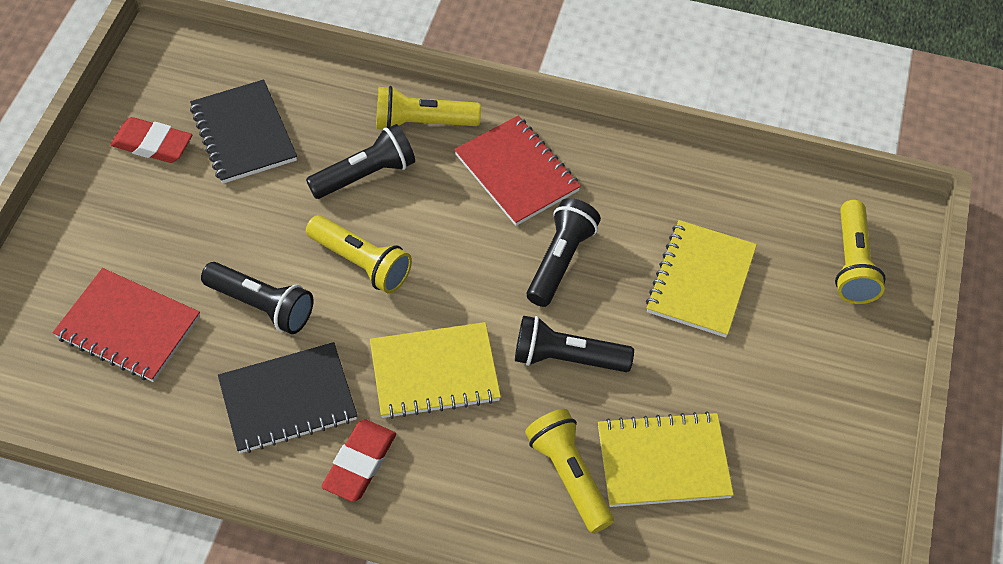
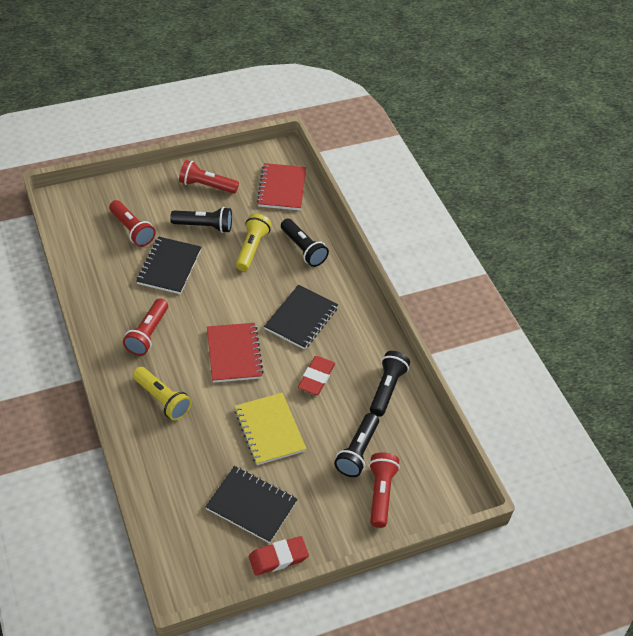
black notebook: 2 -> 3
red flashlight: 0 -> 4
yellow flashlight: 4 -> 2
yellow notebook: 3 -> 1

